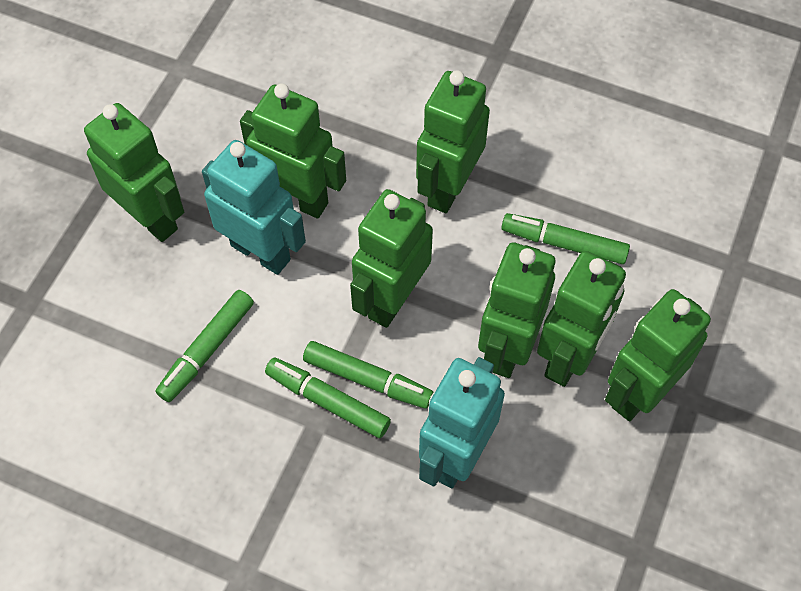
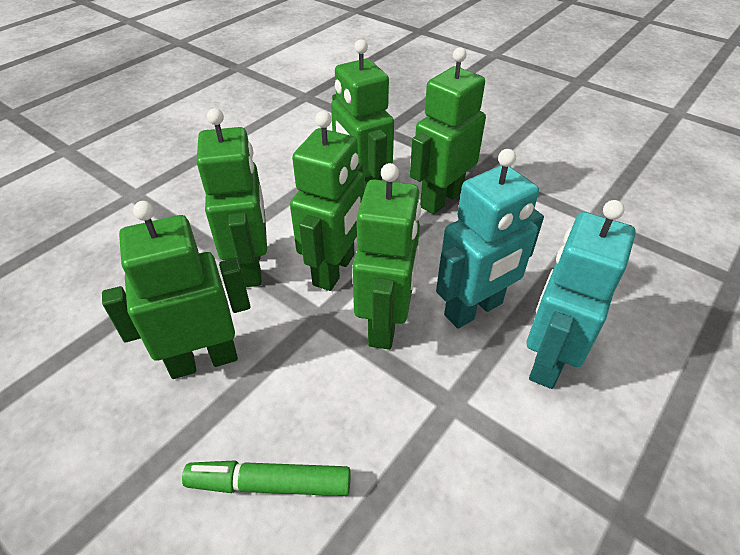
green marker: 4 -> 1
green robot: 7 -> 6

